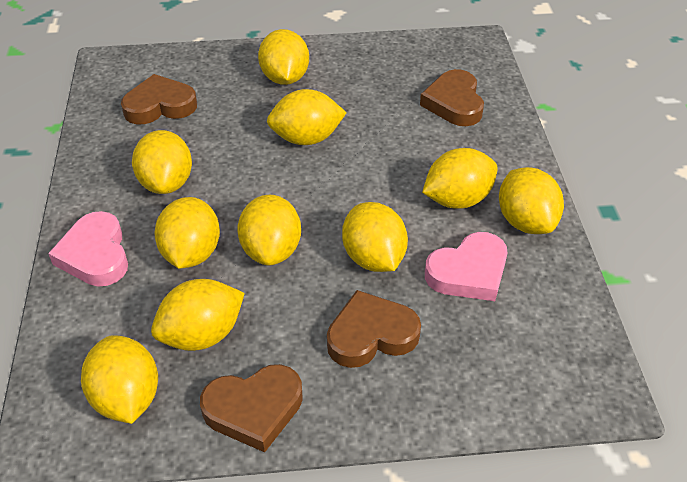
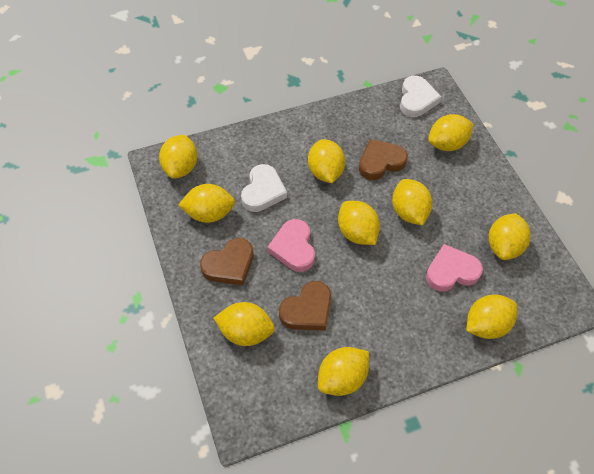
brown heart: 4 -> 3
white heart: 0 -> 2

